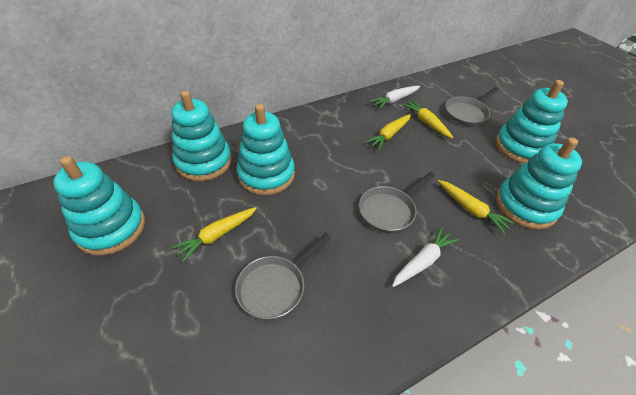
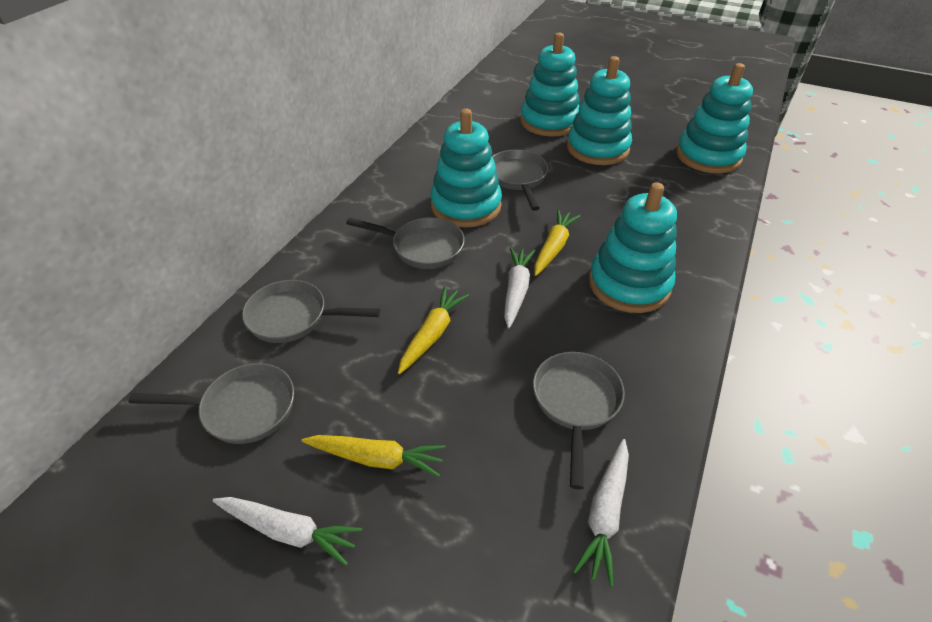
grey pan: 3 -> 5
white carrot: 2 -> 3
yellow carrot: 4 -> 3

